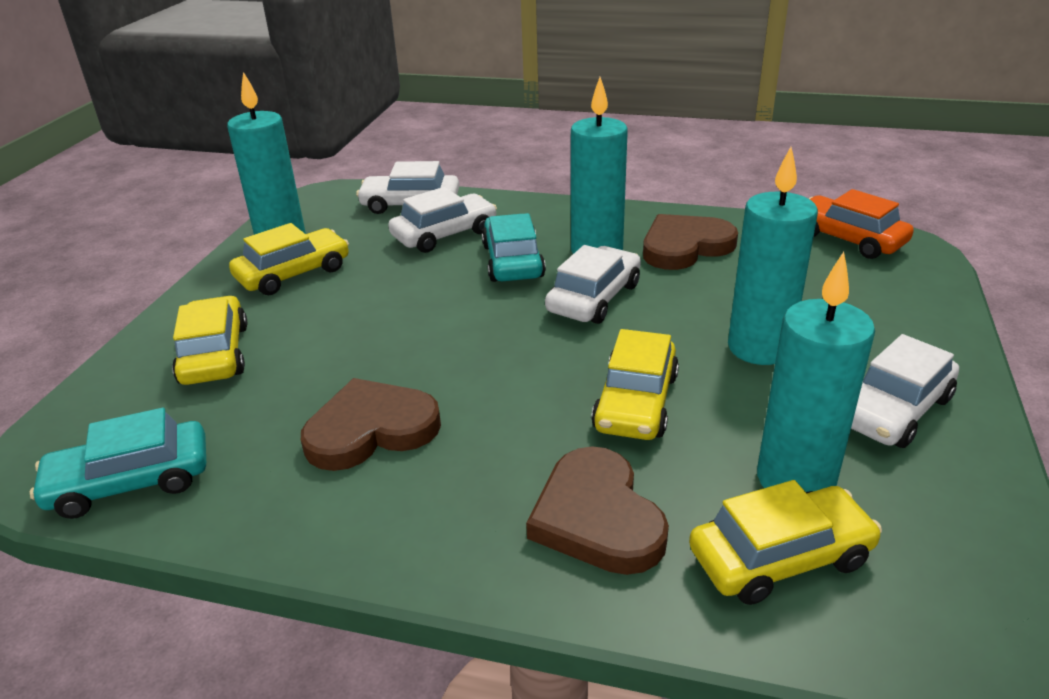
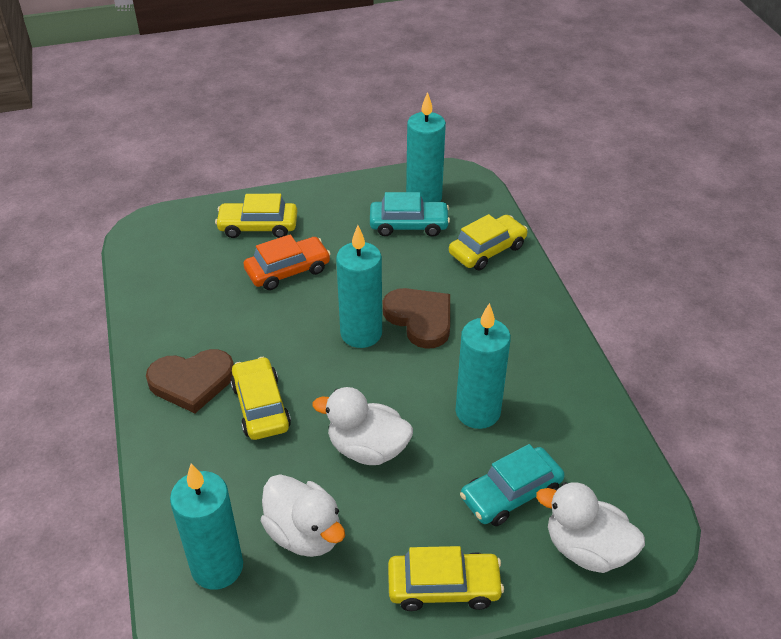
brown heart: 3 -> 2
white car: 4 -> 0
white duck: 0 -> 3

